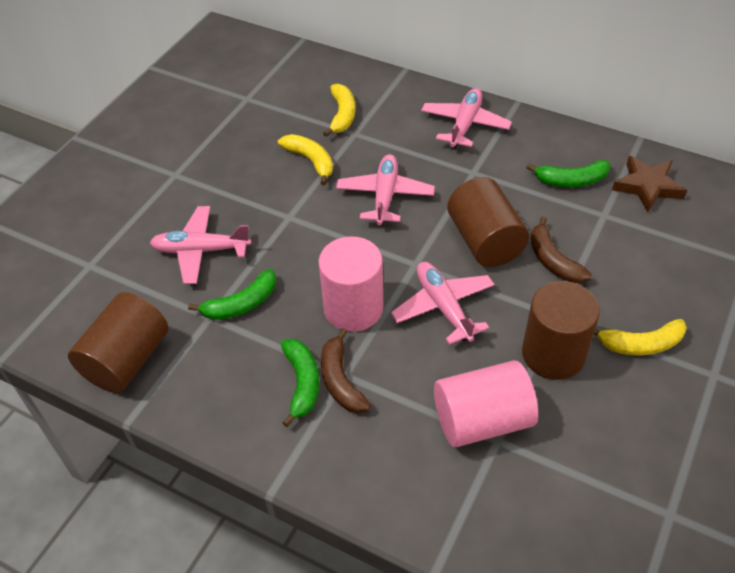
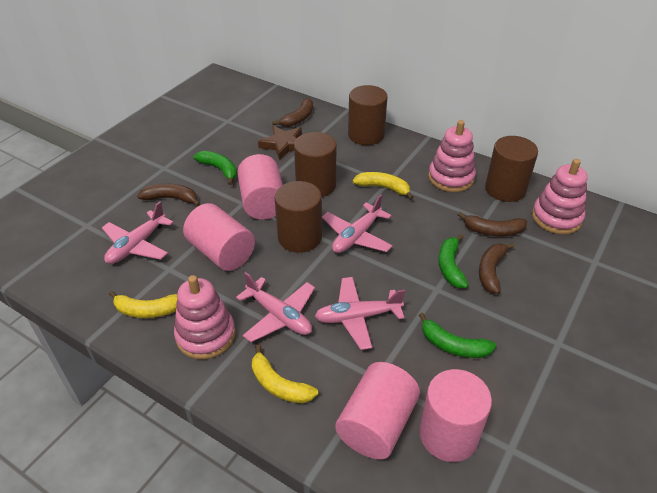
brown banana: 2 -> 4
brown cylinder: 3 -> 4
pink cylinder: 2 -> 4
pink stacking toy: 0 -> 3

